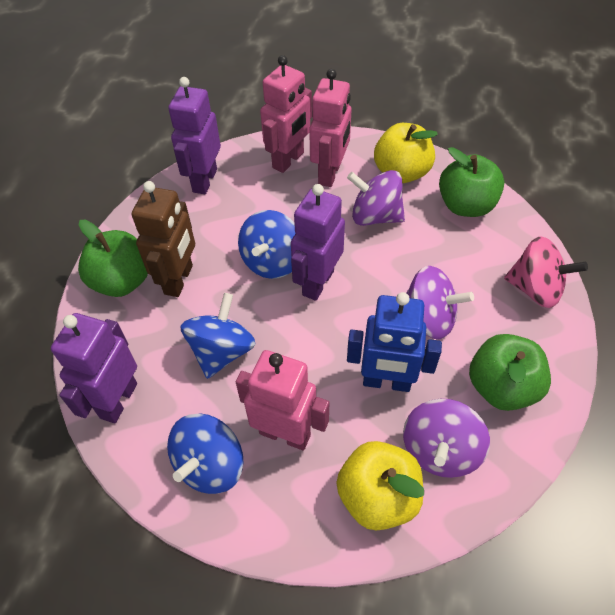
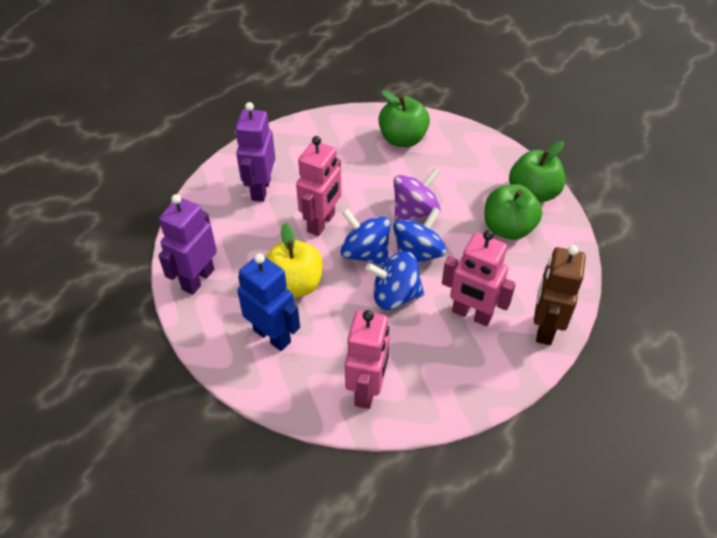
pink spinning top: 1 -> 0
purple robot: 3 -> 2
purple spinning top: 3 -> 1
yellow apple: 2 -> 1

